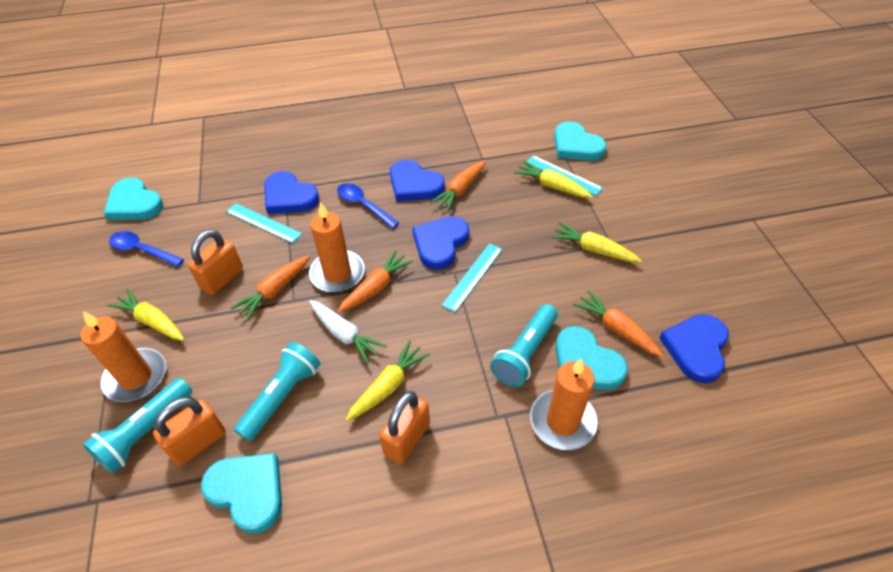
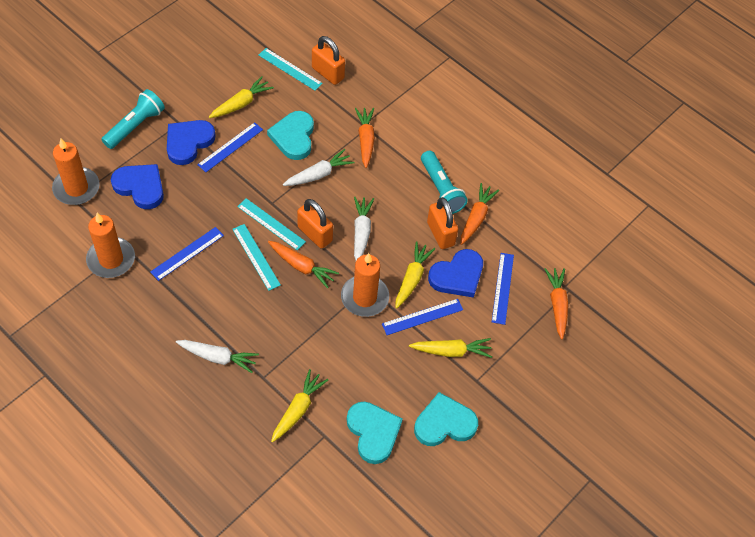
blue heart: 4 -> 3
blue ruler: 0 -> 4
blue spoon: 2 -> 0
turquoise flashlight: 3 -> 2
turquoise heart: 4 -> 3
white carrot: 1 -> 3

